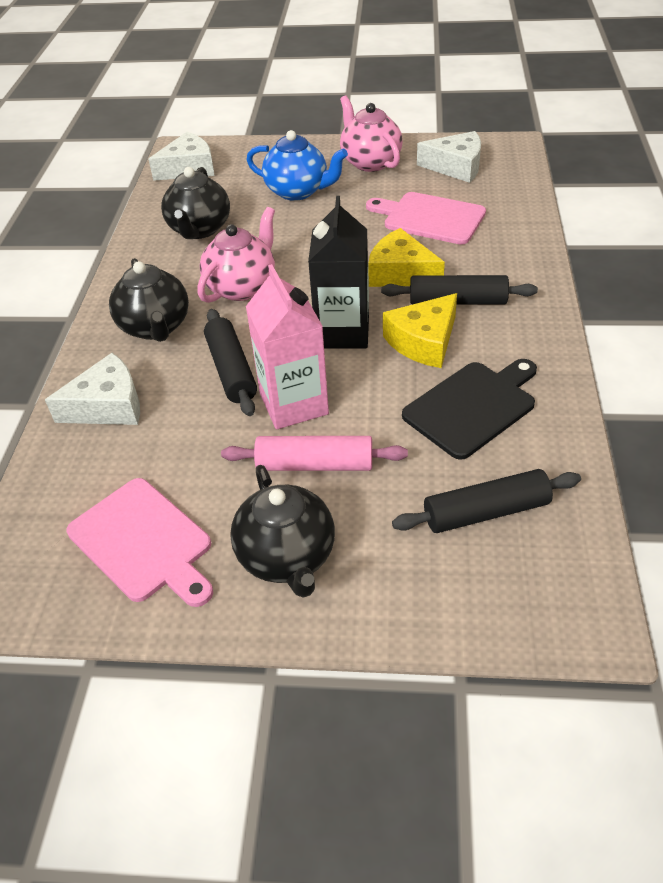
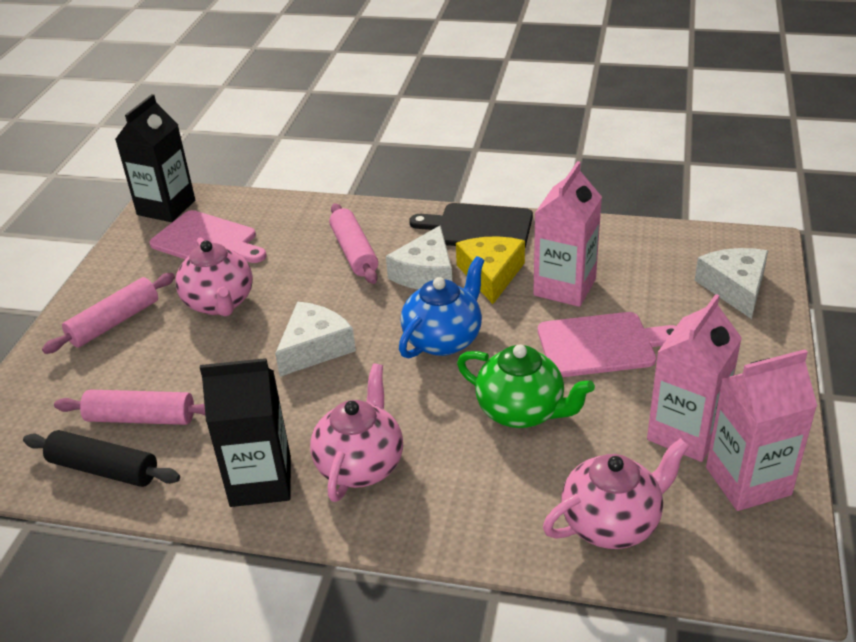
black carton: 1 -> 2
black rolling pin: 3 -> 1
black teapot: 3 -> 0
green teapot: 0 -> 1
pink carton: 1 -> 3
pink rolling pin: 1 -> 3
pink teapot: 2 -> 3
yellow cheese: 2 -> 1

